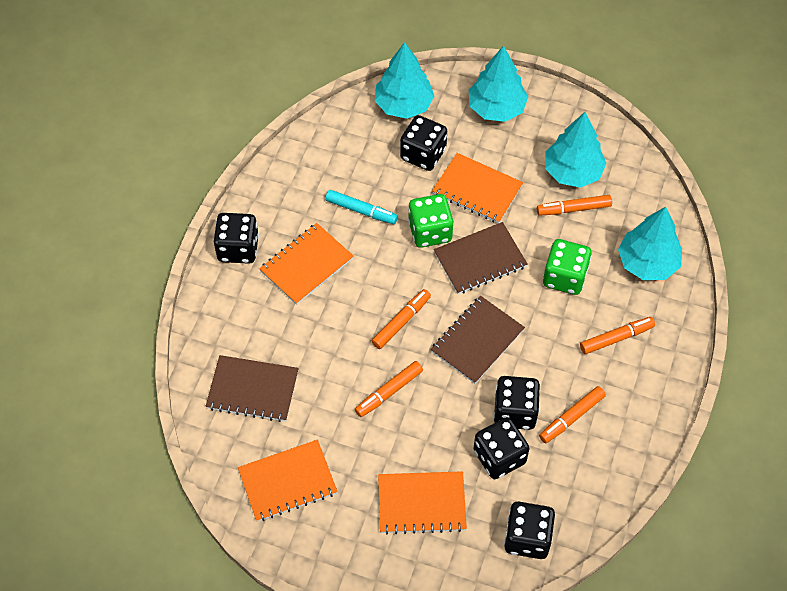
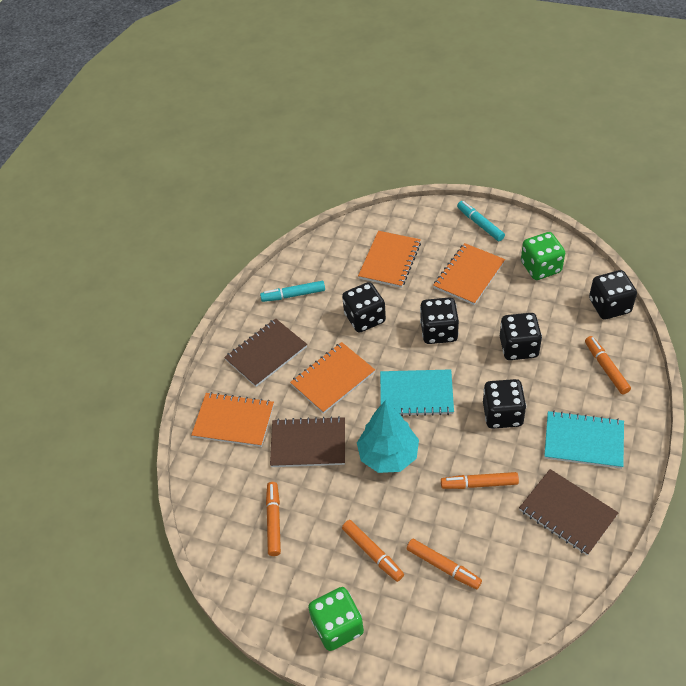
turquoise marker: 1 -> 2
turquoise notebook: 0 -> 2
turquoise tree: 4 -> 1

